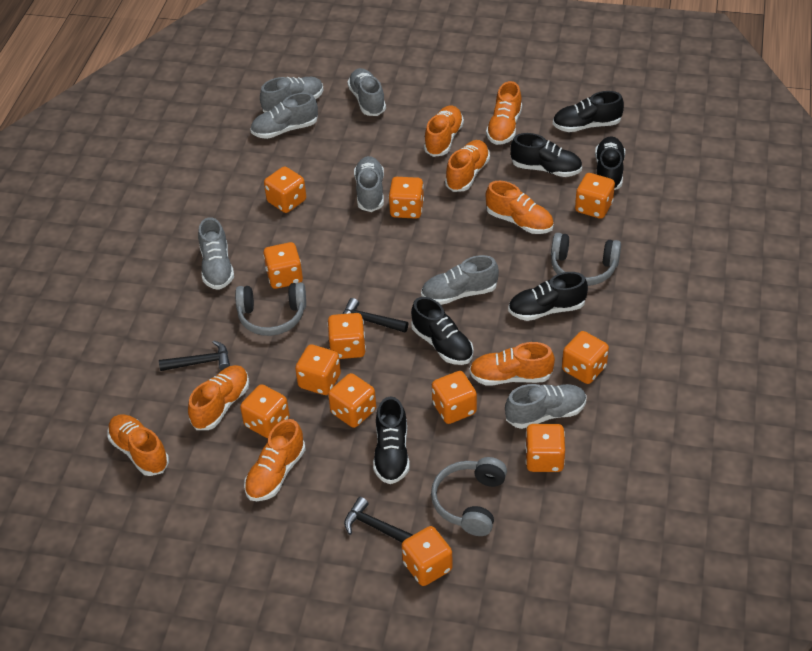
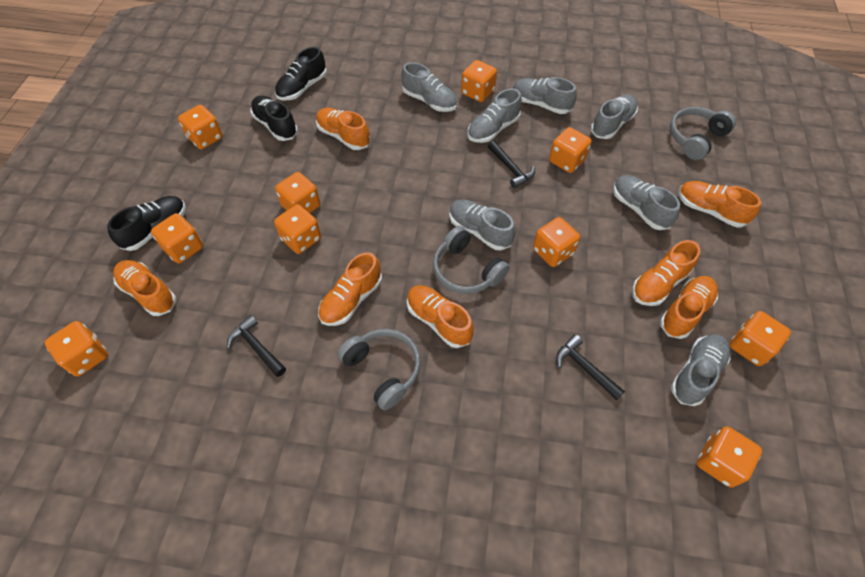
black shoe: 6 -> 3
orange dice: 12 -> 10
orange shoe: 8 -> 7

